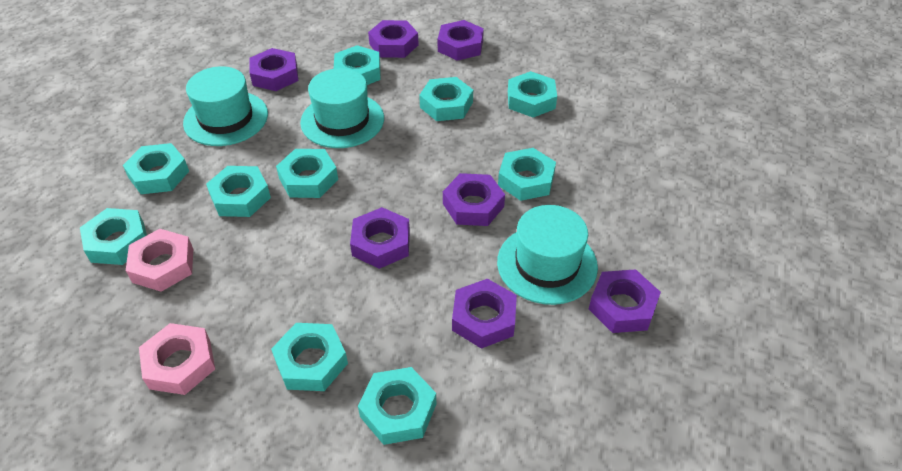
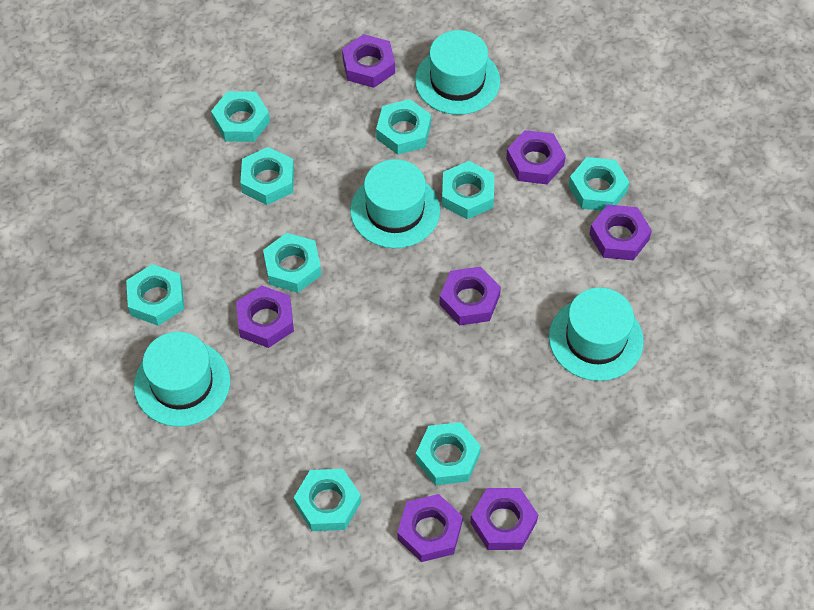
pink nut: 2 -> 0
turquoise hat: 3 -> 4
turquoise nut: 10 -> 9

